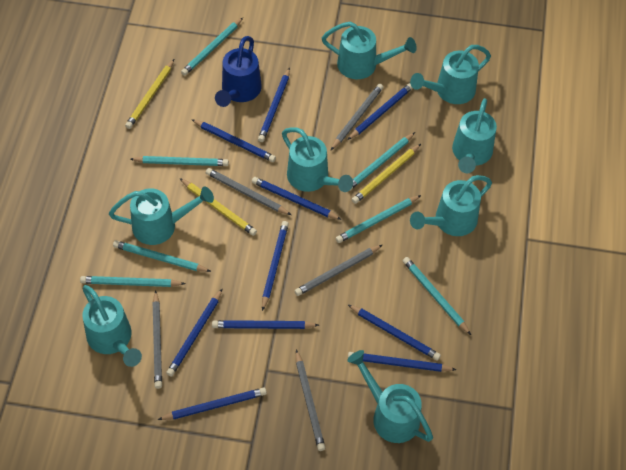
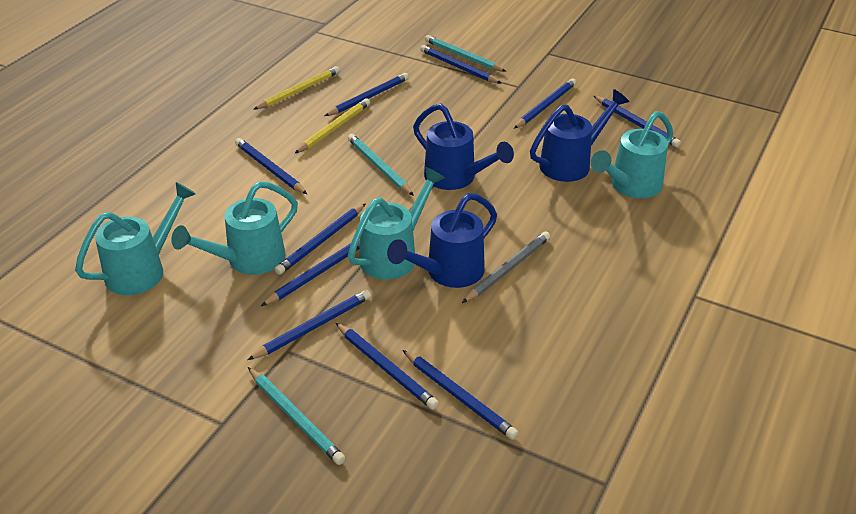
blue watering can: 1 -> 3
grey pencil: 5 -> 1
turquoise pencil: 7 -> 3
turquoise watering can: 8 -> 4
yellow pencil: 3 -> 2

